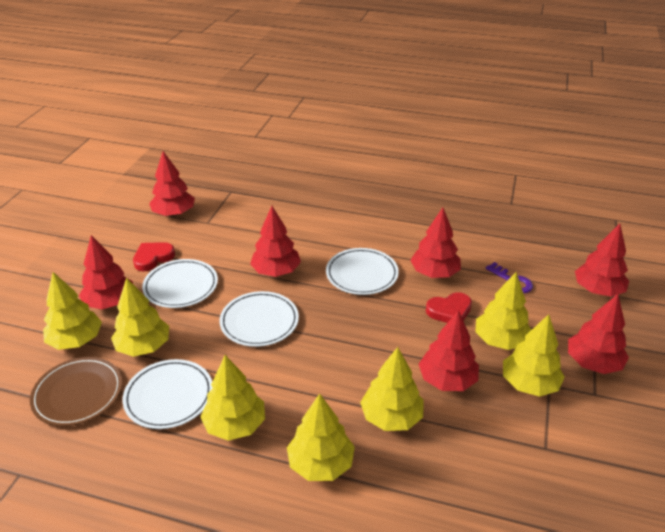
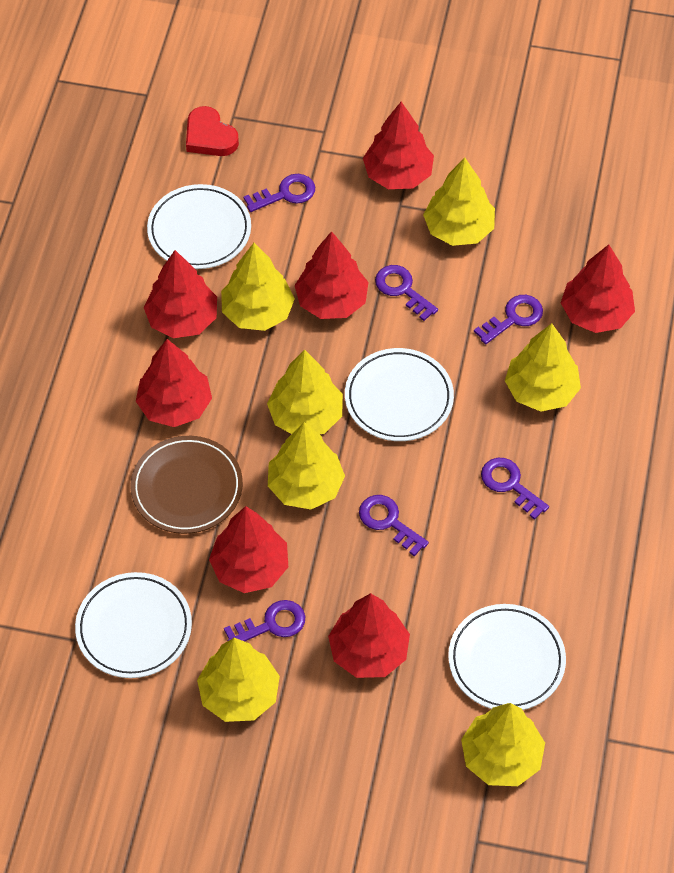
purple key: 1 -> 6
red heart: 2 -> 1

